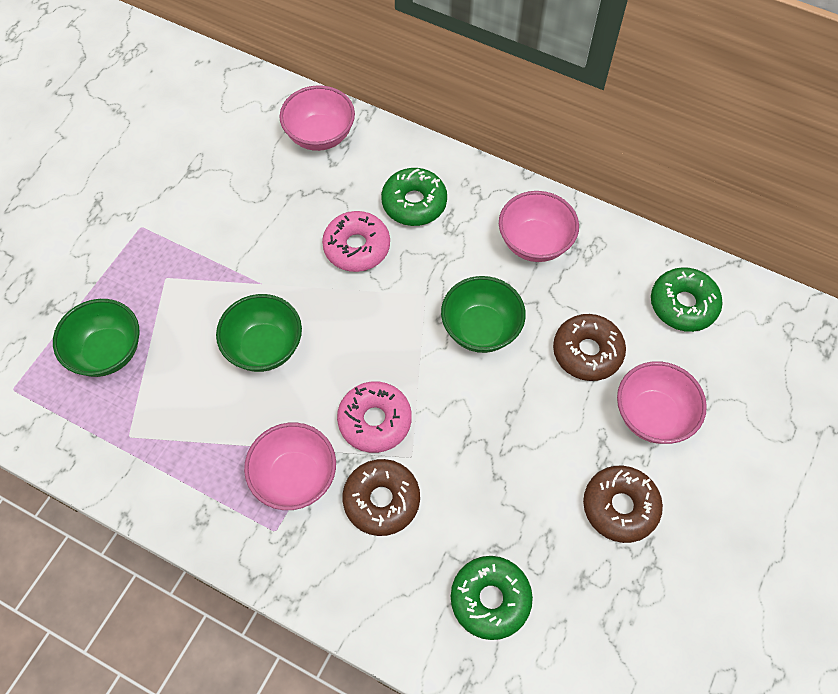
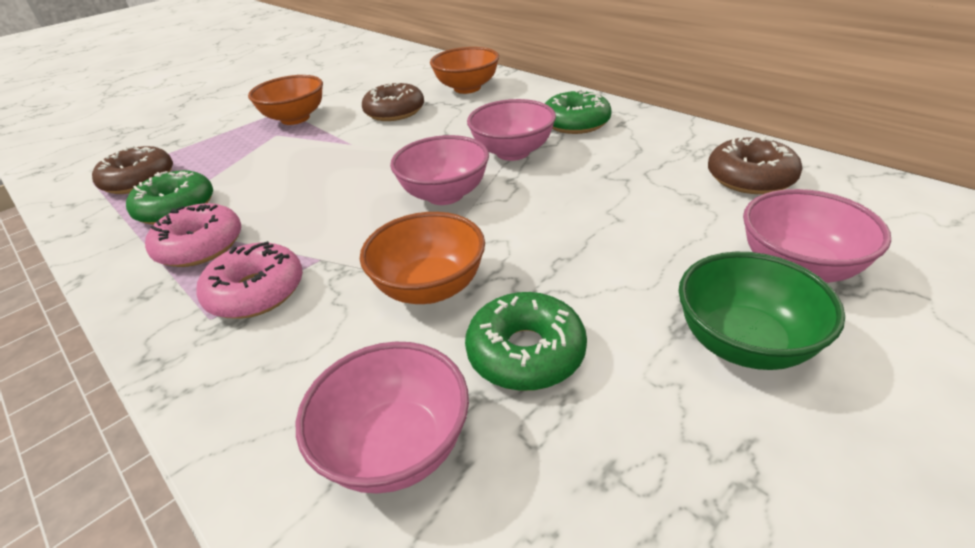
green bowl: 3 -> 1
orange bowl: 0 -> 3

